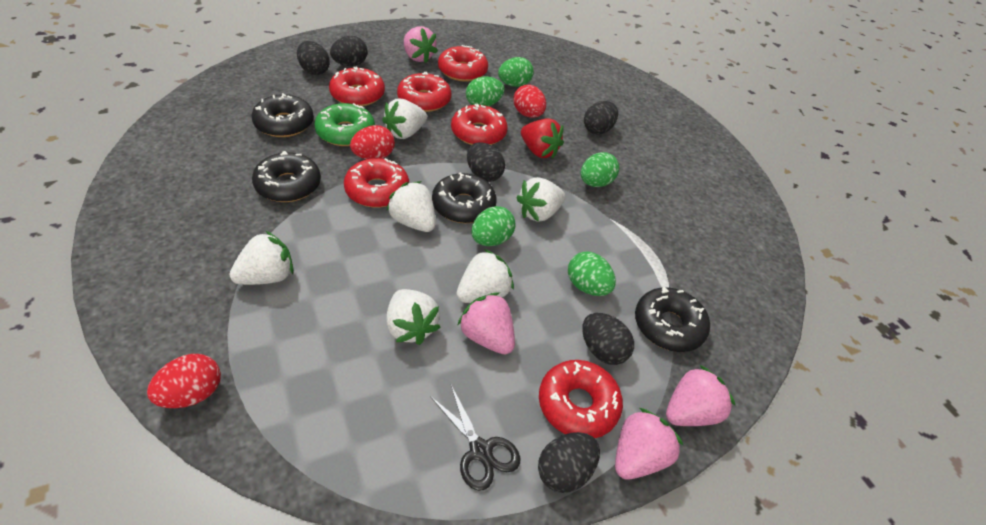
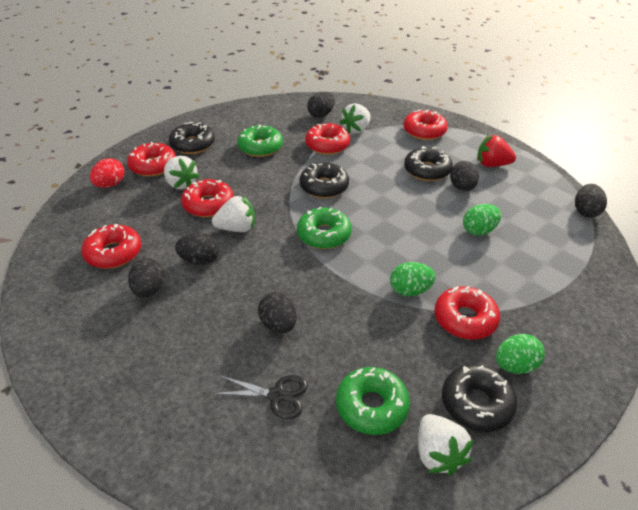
green donut: 1 -> 3
green egg: 5 -> 3
pink strawberry: 4 -> 0
red egg: 3 -> 1
white strawberry: 6 -> 4

